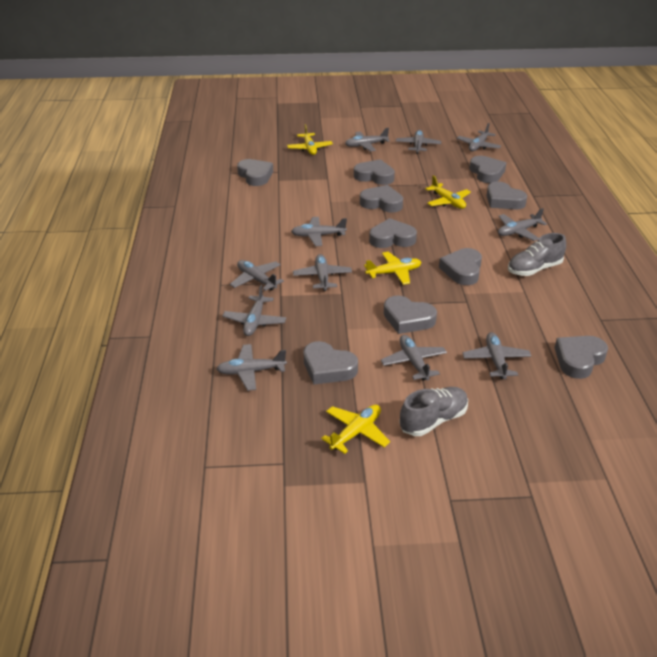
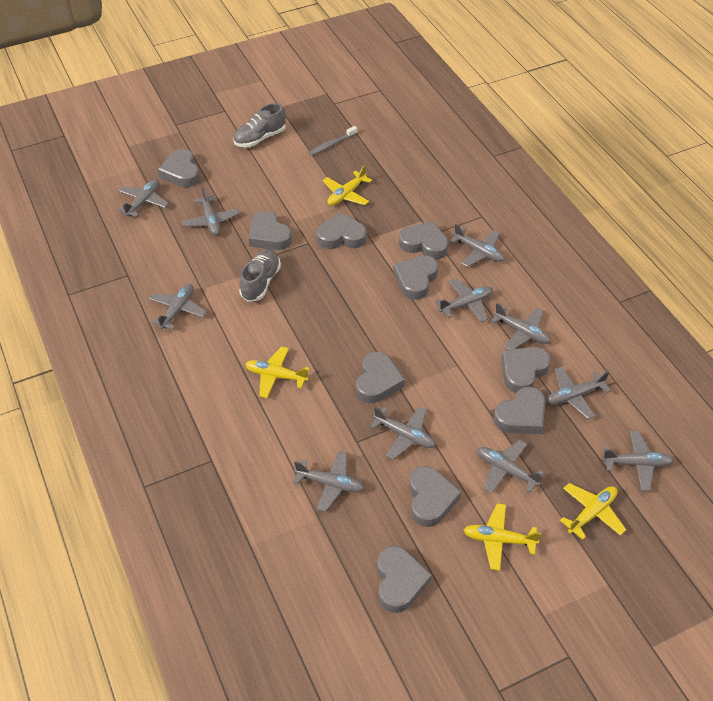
grey toothbrush: 0 -> 1

